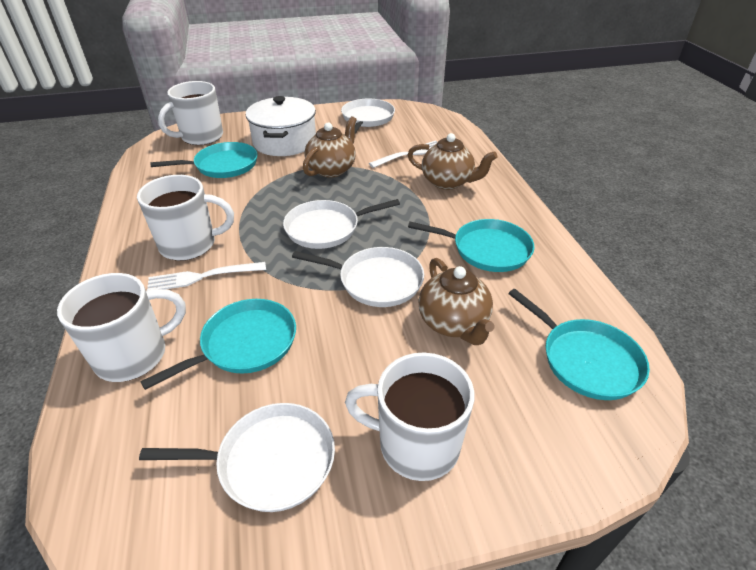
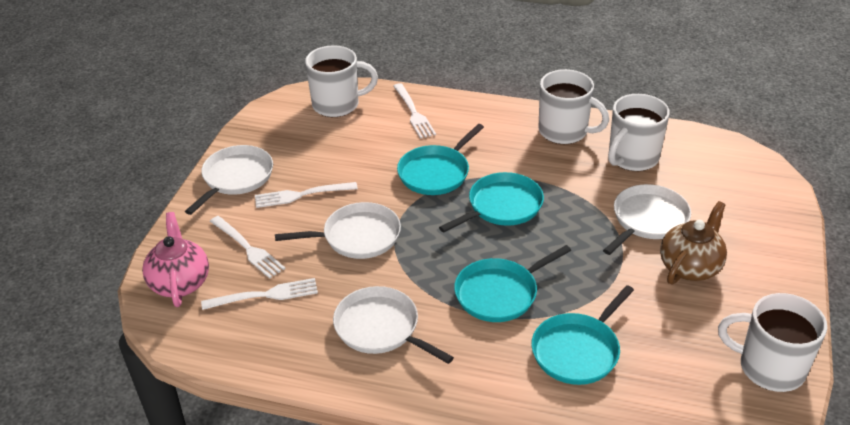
brown teapot: 3 -> 1
pink teapot: 0 -> 1
white fork: 2 -> 4
white pot: 1 -> 0

